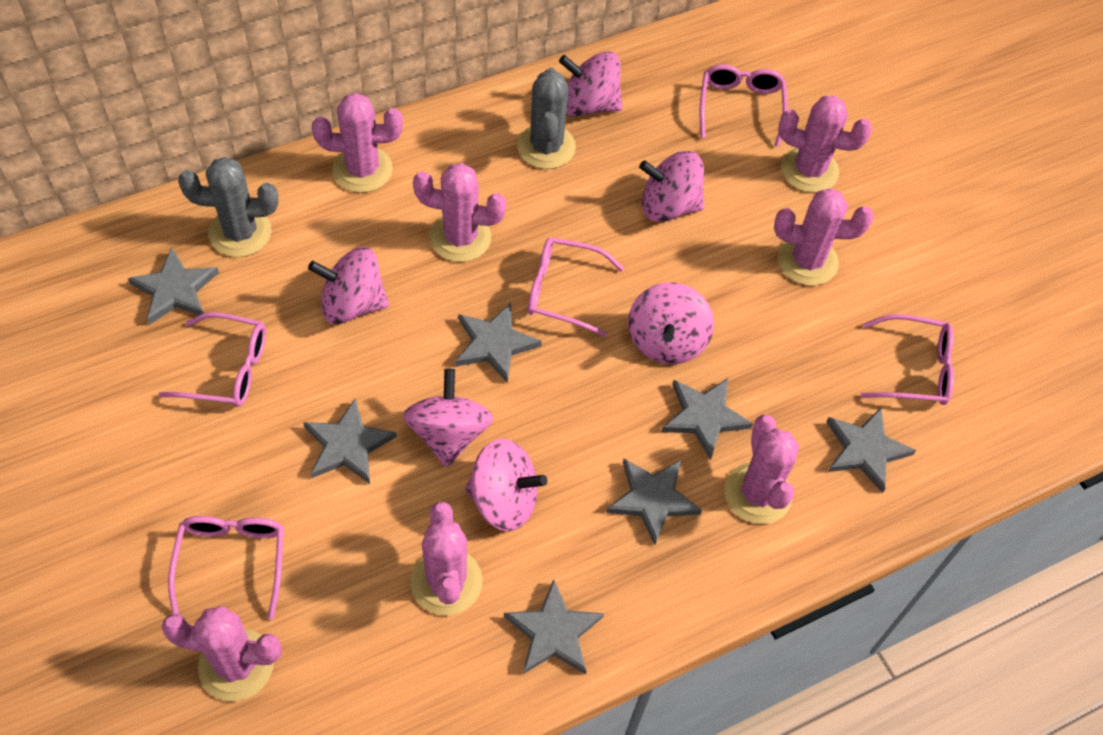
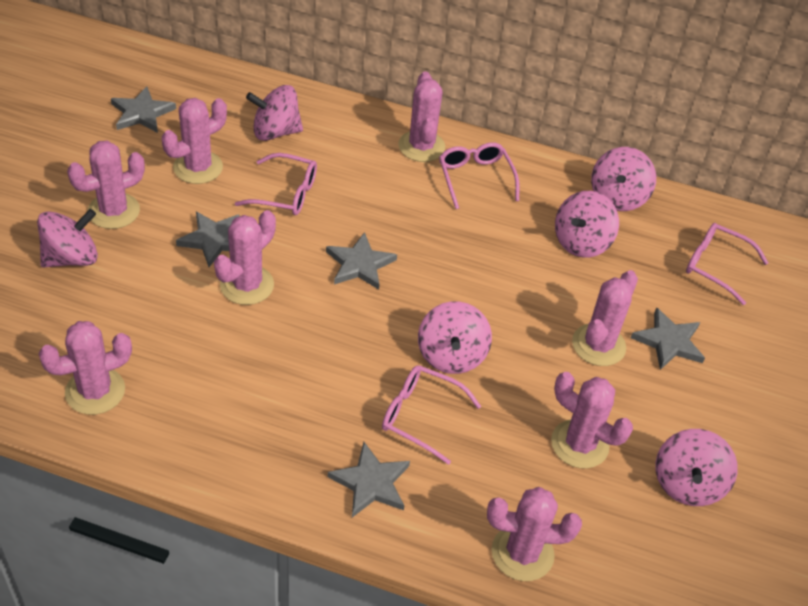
grey cactus: 2 -> 0
grey star: 7 -> 5
pink cactus: 7 -> 8
pink glasses: 5 -> 4

